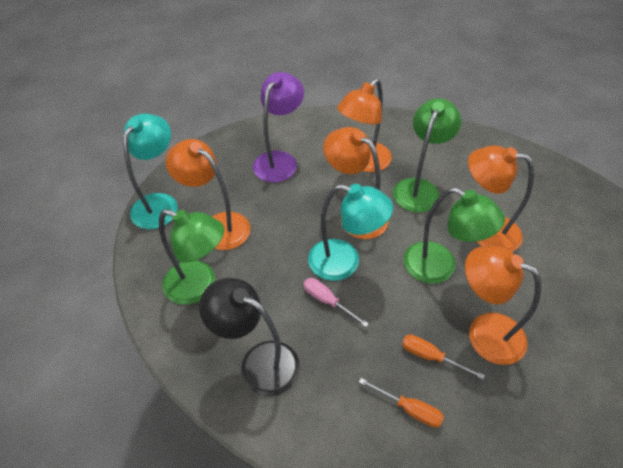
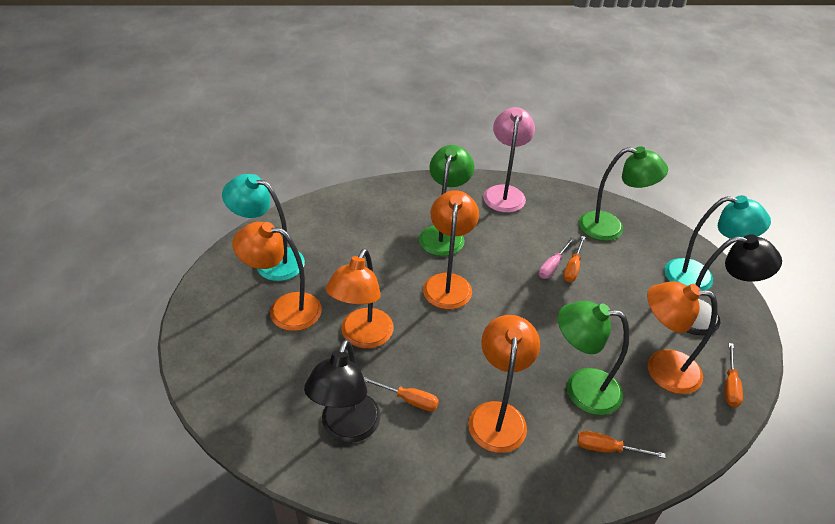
black lamp: 1 -> 2
orange screwdriver: 2 -> 4
pink lamp: 0 -> 1
purple lamp: 1 -> 0

